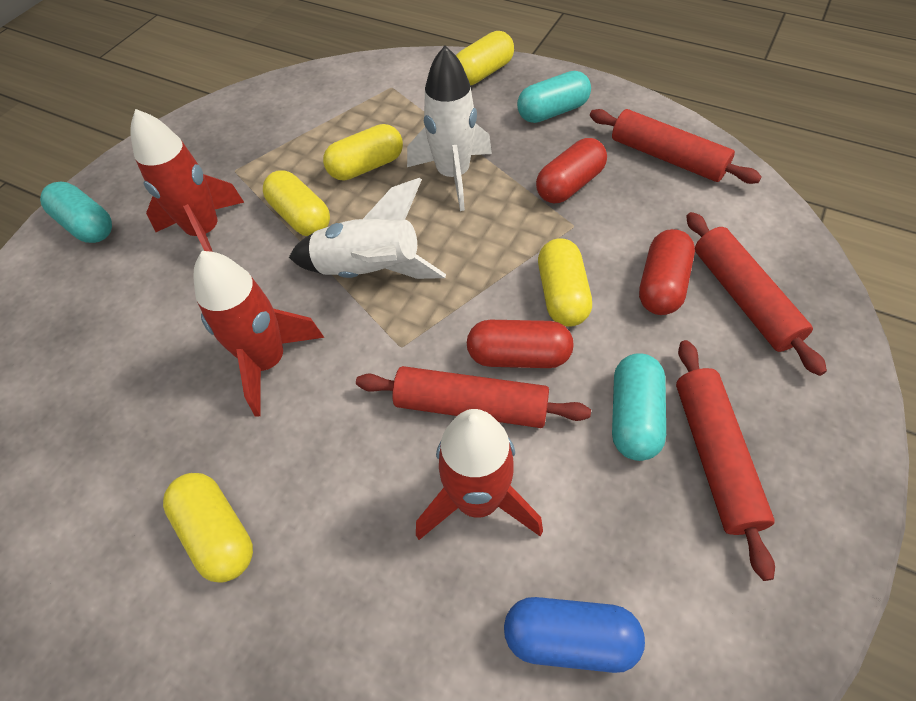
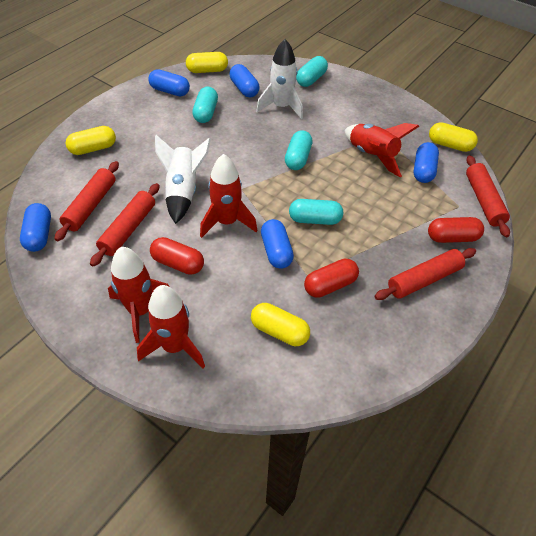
blue capsule: 1 -> 5
red rocket: 3 -> 4
turquoise capsule: 3 -> 4
yellow capsule: 5 -> 4

